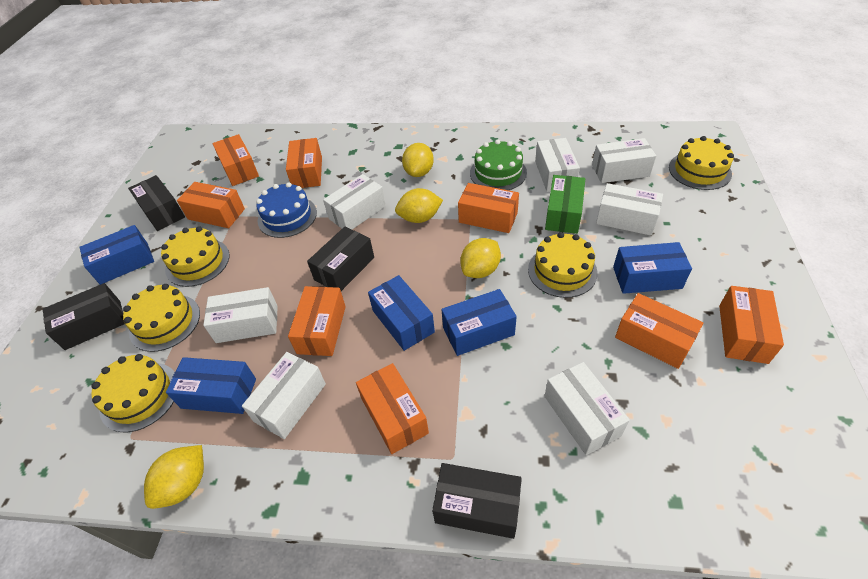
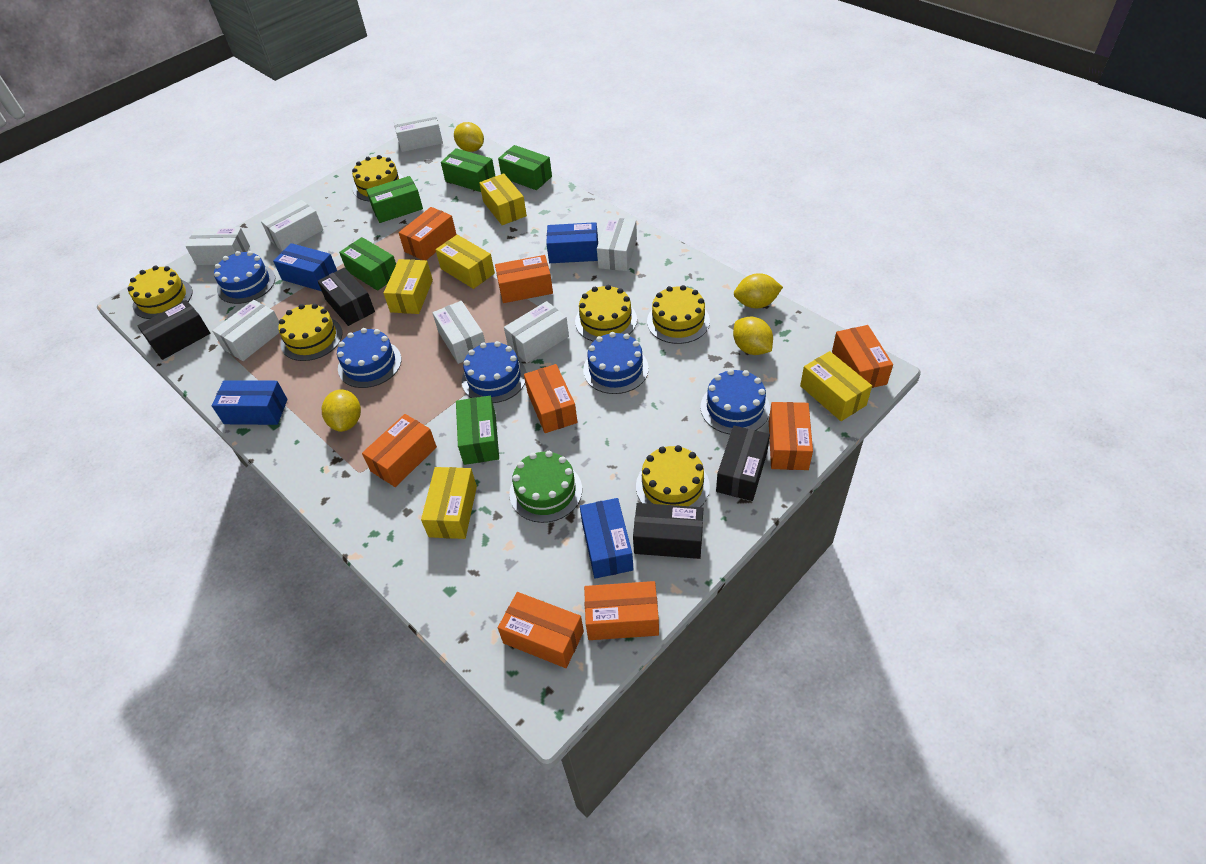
blue box: 5 -> 4
blue cake: 1 -> 5
green box: 1 -> 5
yellow box: 0 -> 5
yellow cake: 5 -> 6

